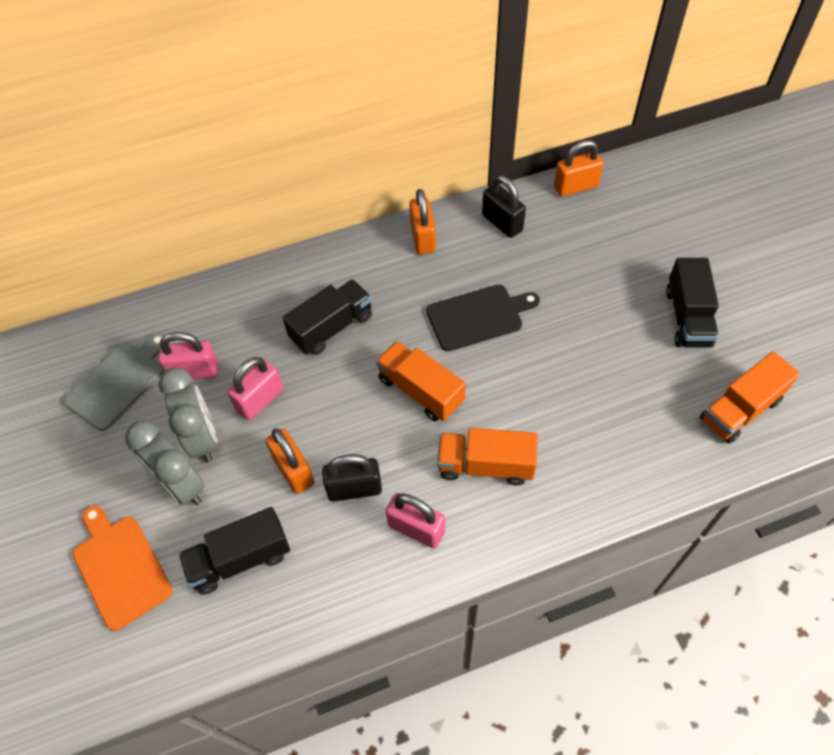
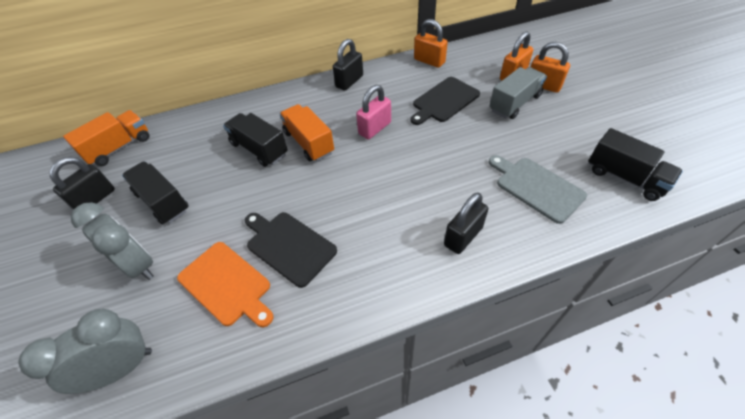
black cutting board: 1 -> 2
black padlock: 2 -> 3
grey truck: 0 -> 1
orange truck: 3 -> 2
pink padlock: 3 -> 1

